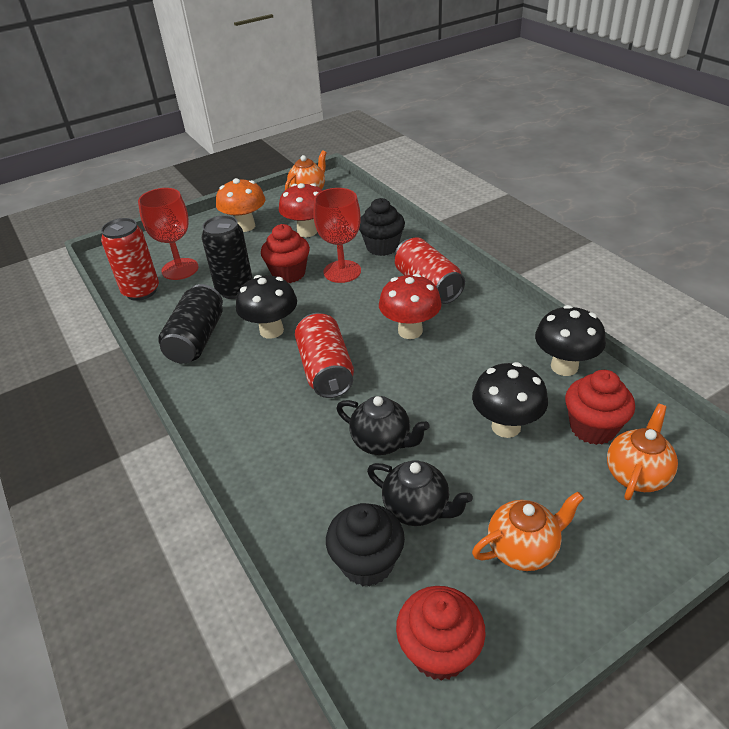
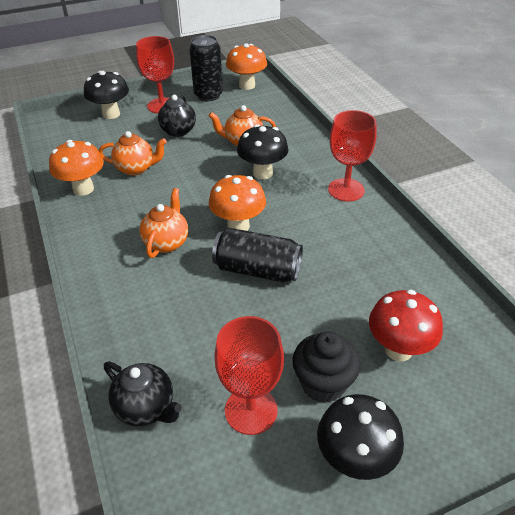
black cupcake: 2 -> 1
orange mushroom: 1 -> 3
red can: 3 -> 0
red cupcake: 3 -> 0
red goblet: 2 -> 3
red mushroom: 2 -> 1

